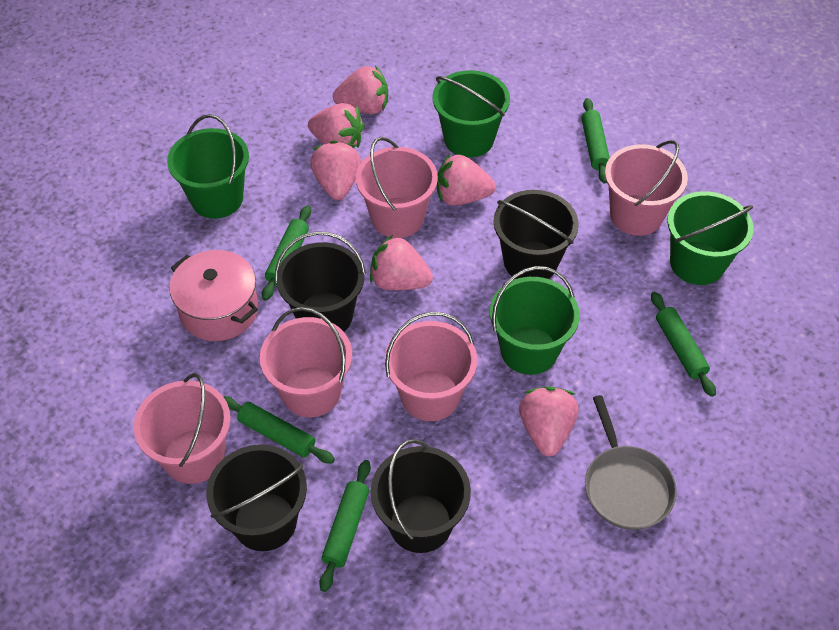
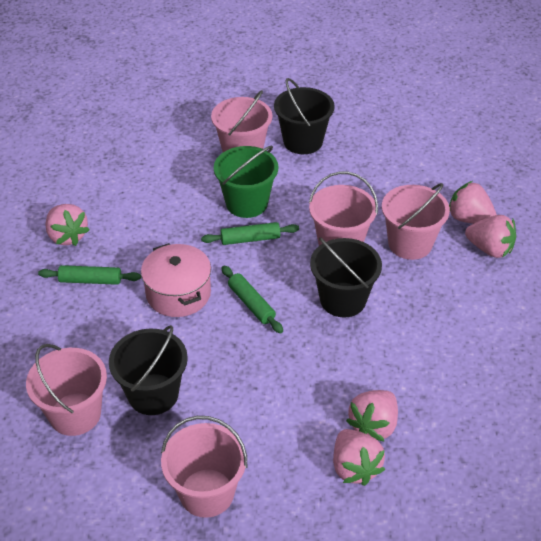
black bucket: 4 -> 3
green bucket: 4 -> 1
green rolling pin: 5 -> 3
grey pan: 1 -> 0
pink strawberry: 6 -> 5

